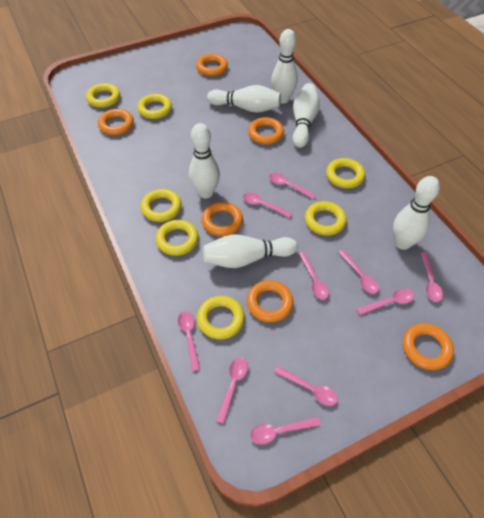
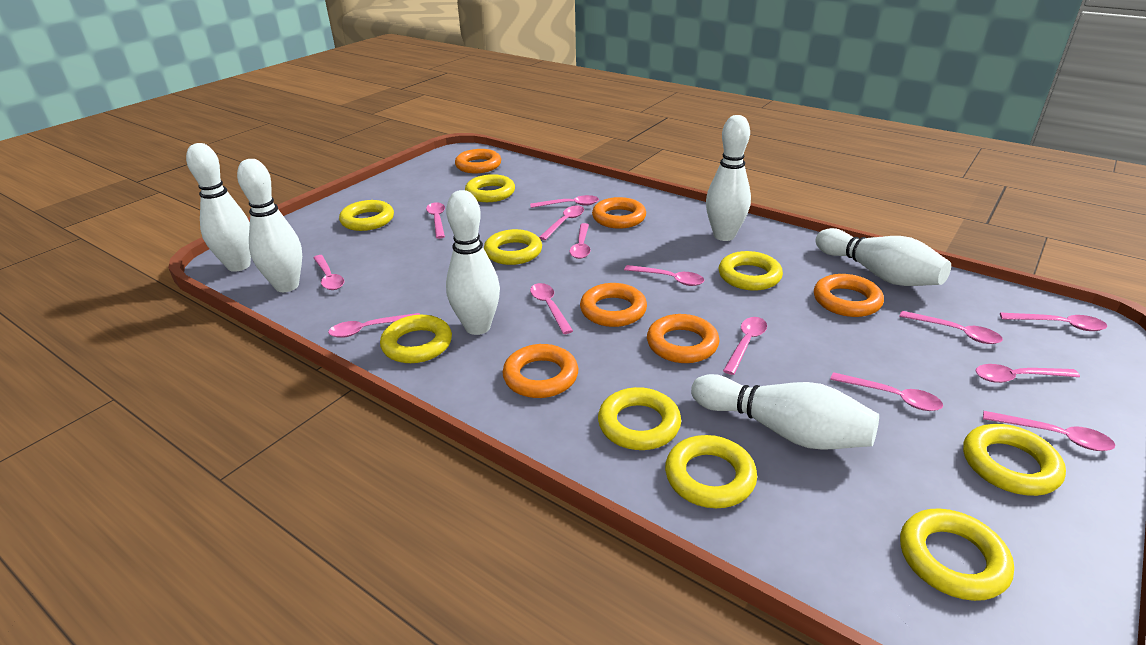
pink spoon: 10 -> 14
yellow ring: 7 -> 9

